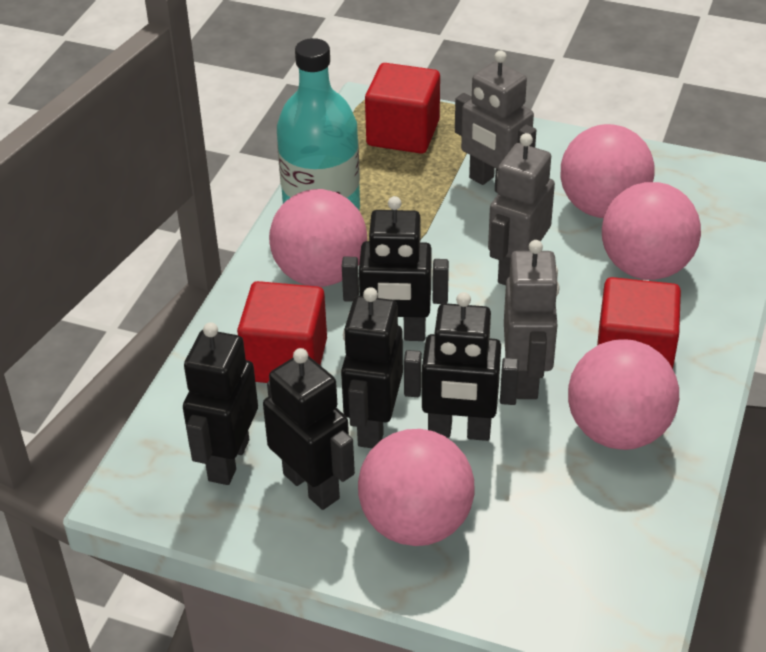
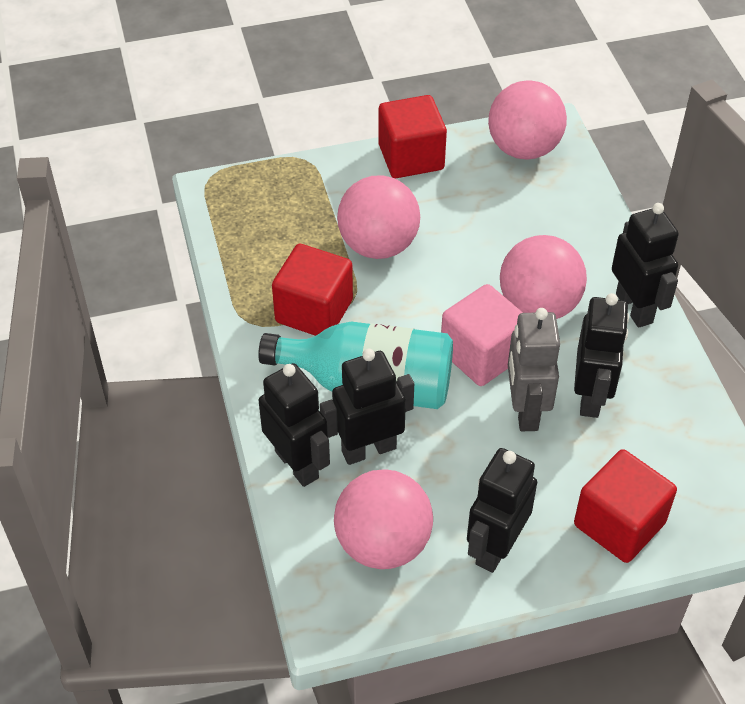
grey robot: 3 -> 1
pink ball: 5 -> 4
pink cube: 0 -> 1

